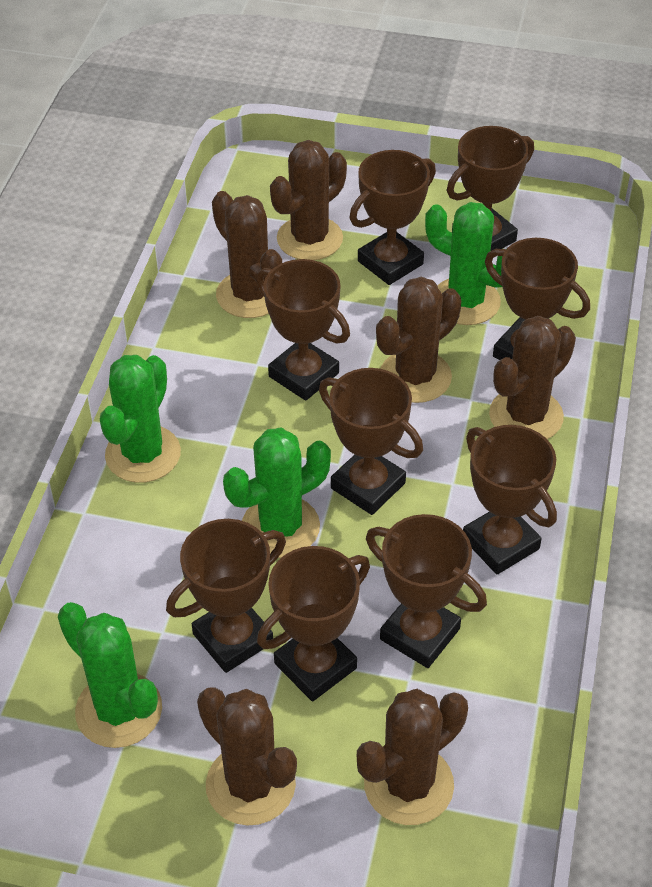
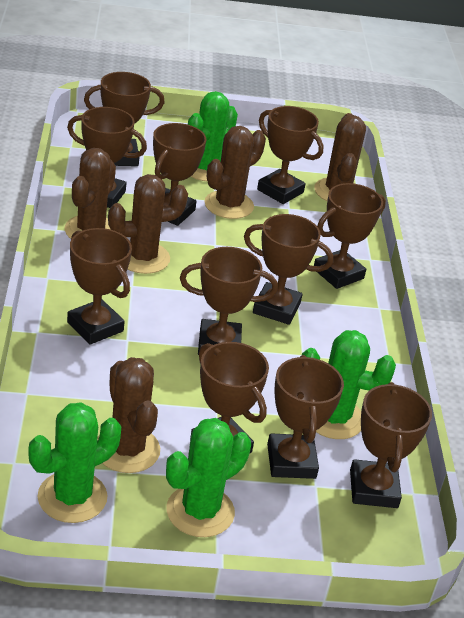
brown cactus: 6 -> 5
brown trophy: 9 -> 11

